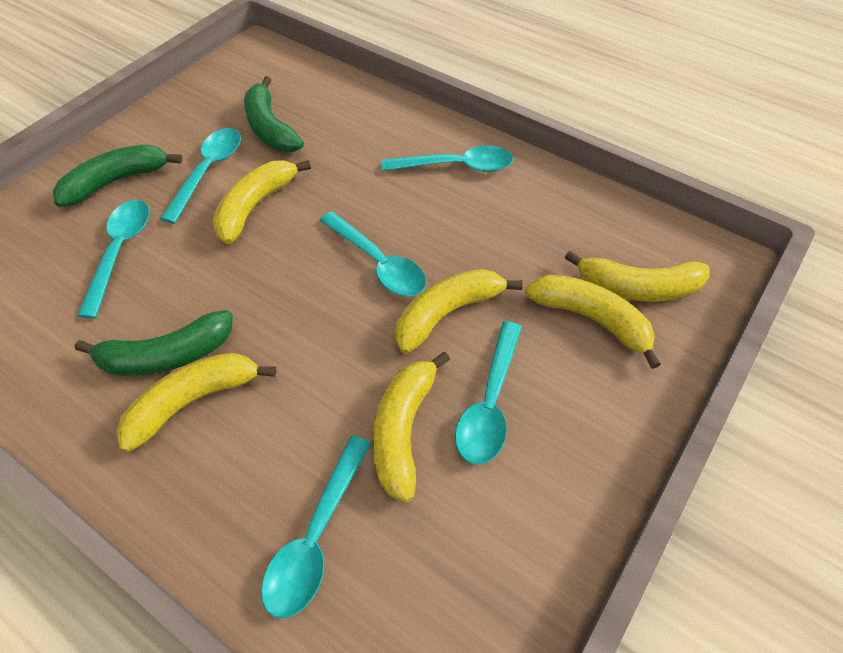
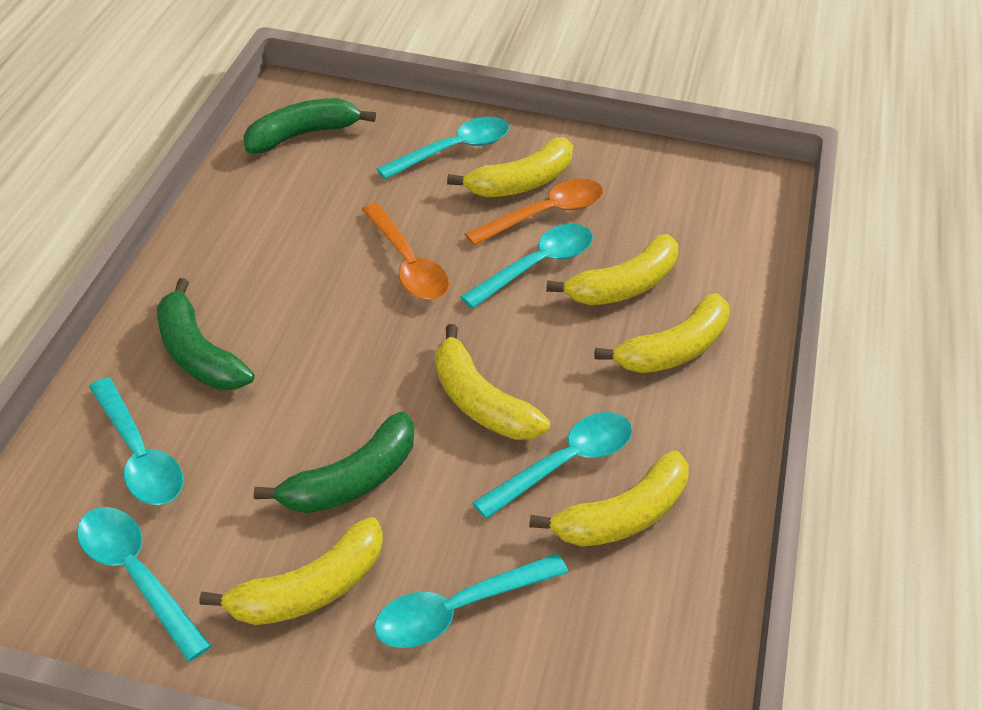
orange spoon: 0 -> 2

